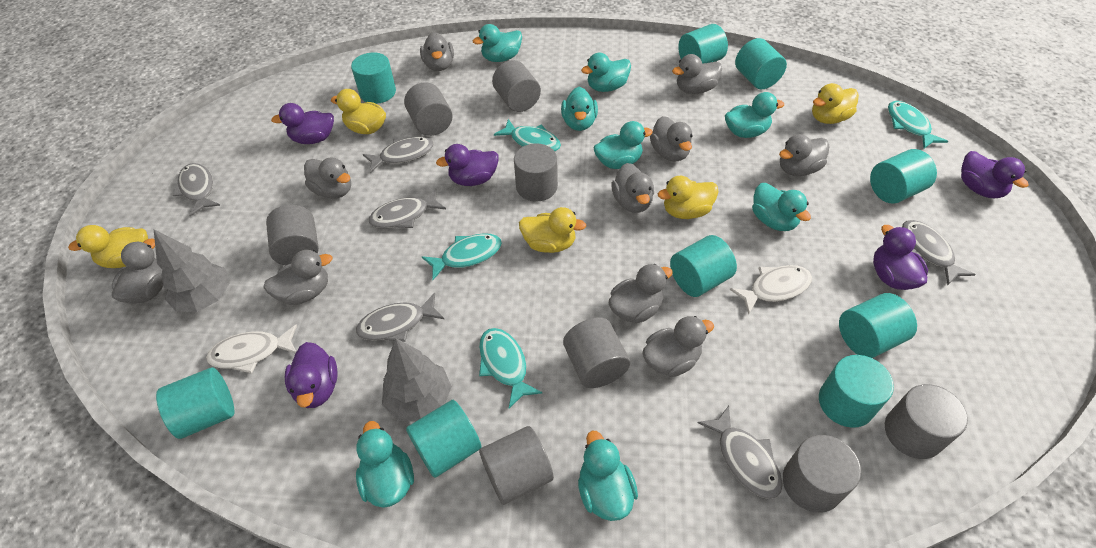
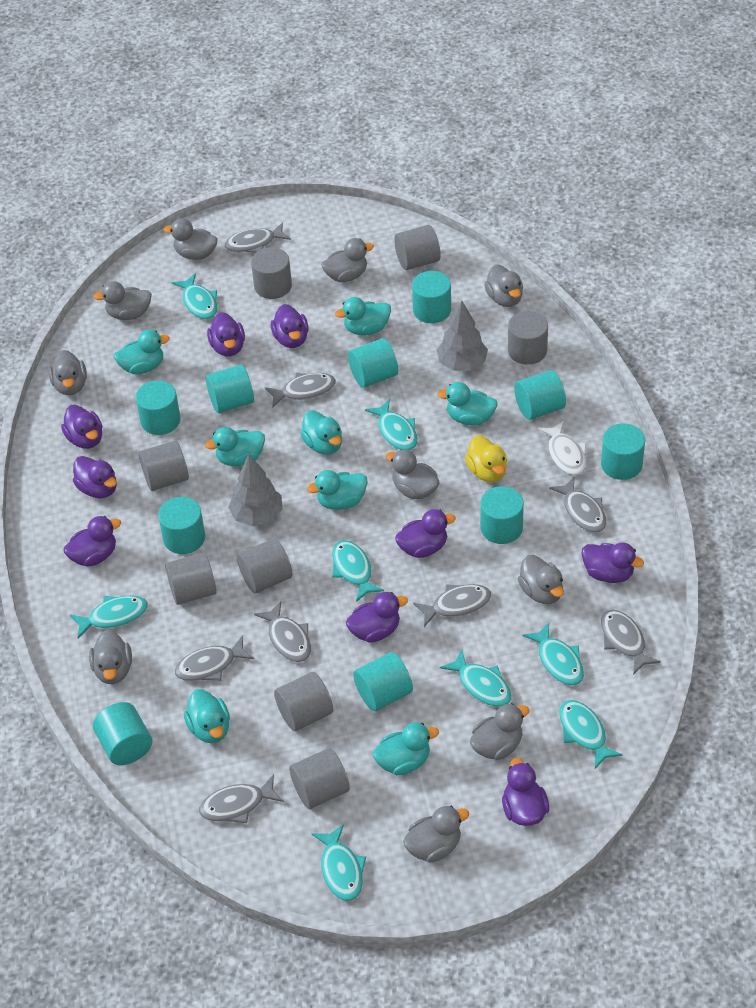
grey fish: 6 -> 8
purple duck: 5 -> 9
turquoise cylinder: 9 -> 10
turquoise fish: 4 -> 8
white fish: 2 -> 1
yellow duck: 5 -> 1

